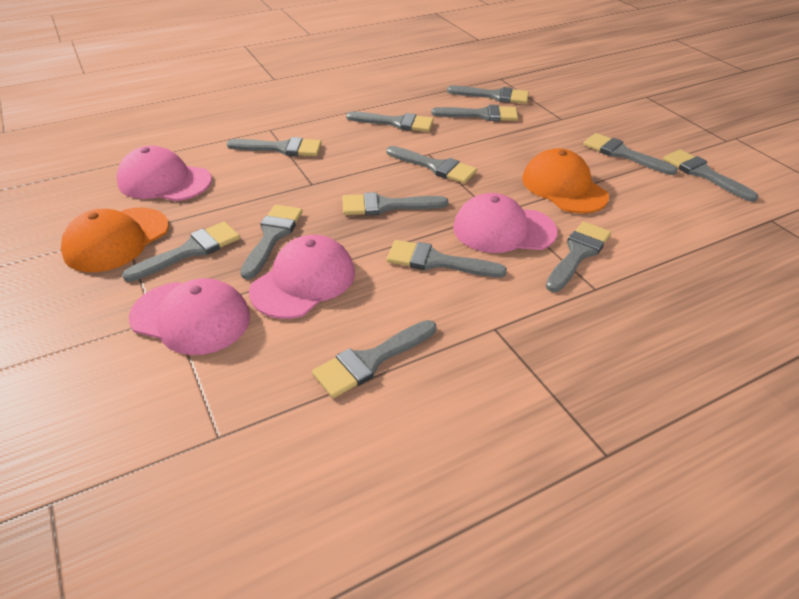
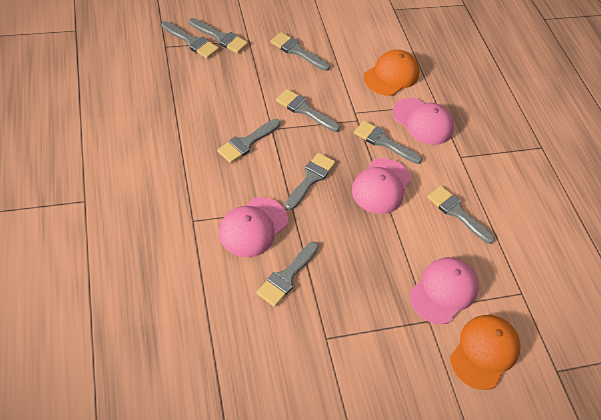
grey brush: 13 -> 9

